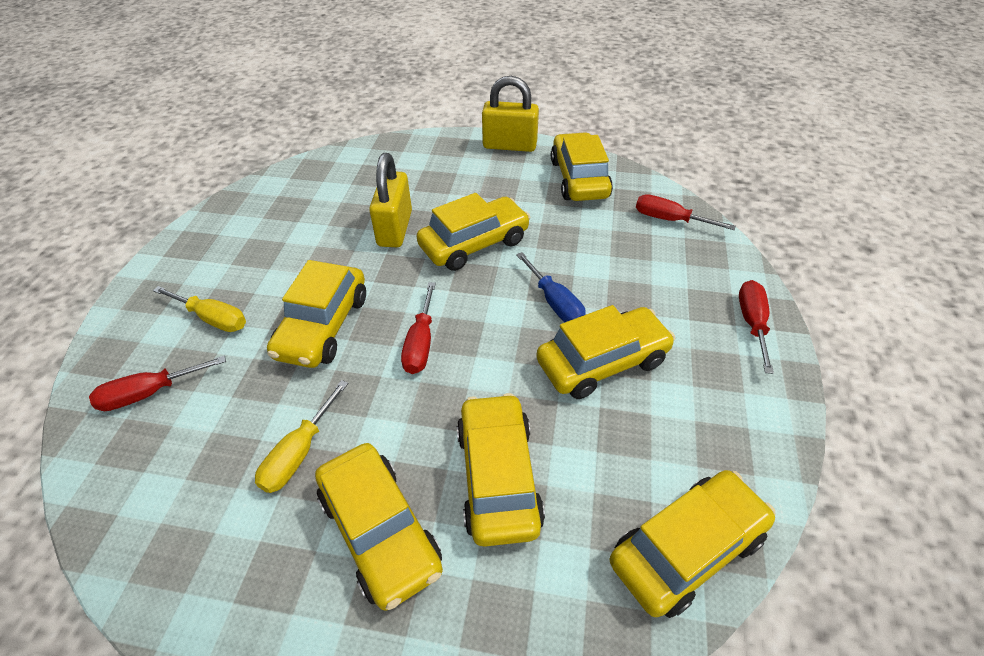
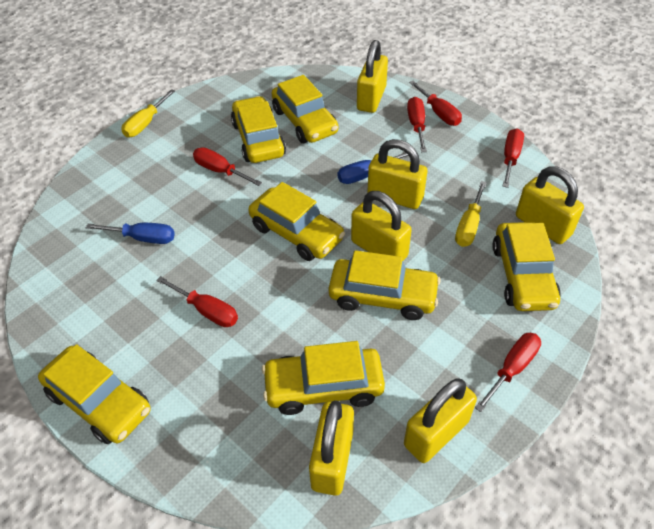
blue screwdriver: 1 -> 2
red screwdriver: 4 -> 6
yellow padlock: 2 -> 6

